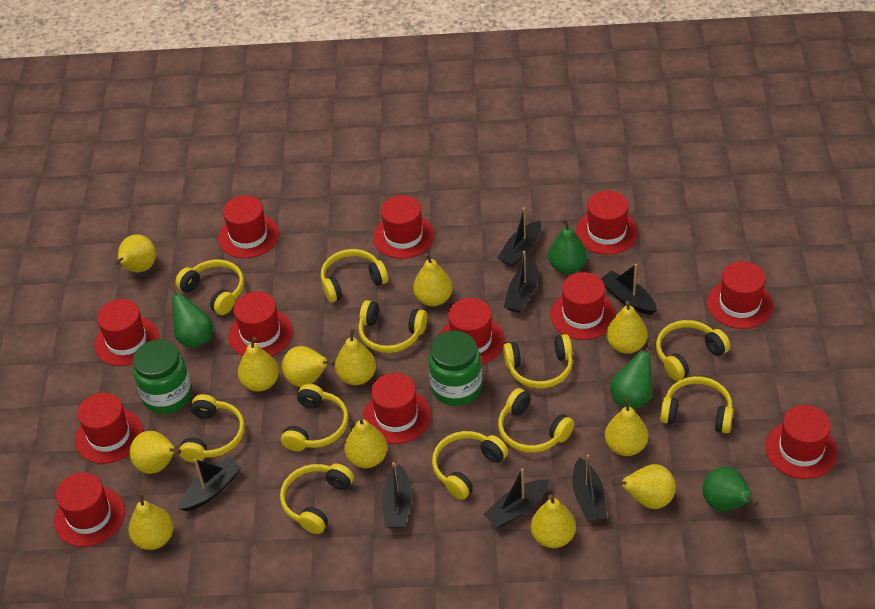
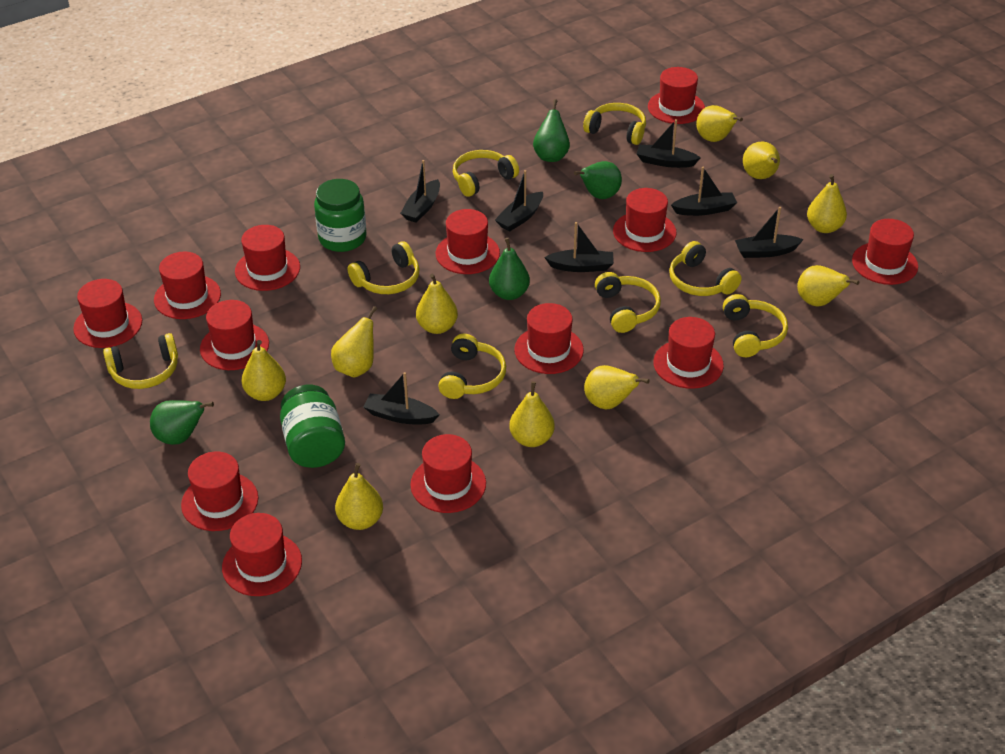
red hat: 12 -> 13
yellow headphones: 11 -> 8
yellow pear: 12 -> 10

